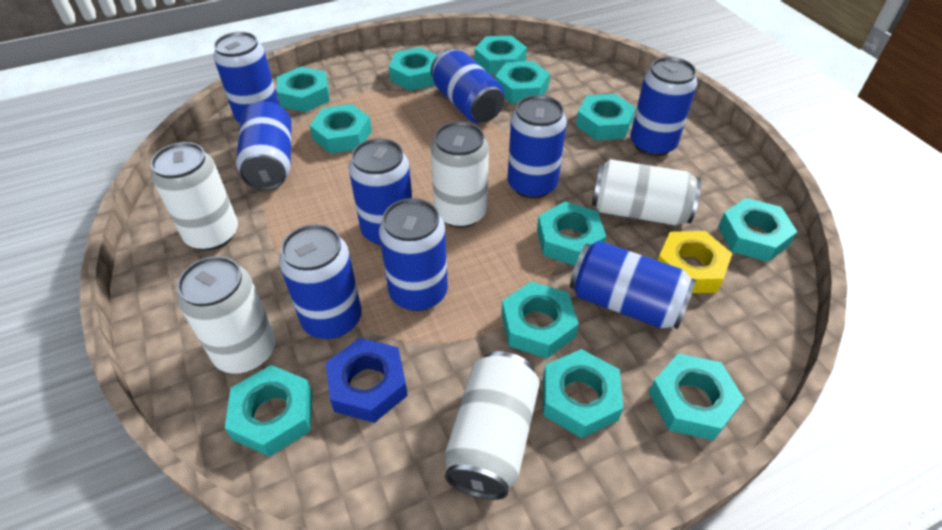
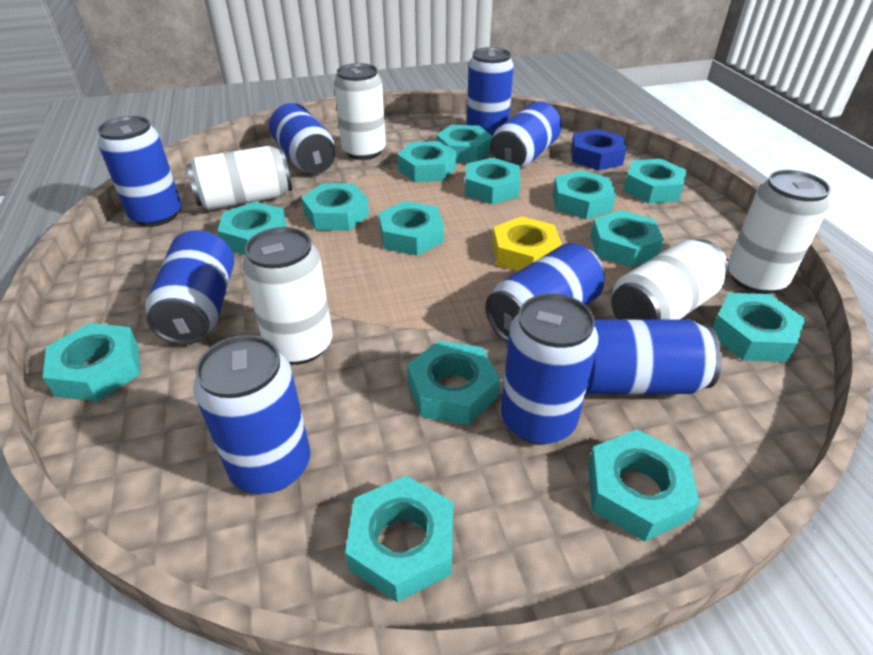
turquoise nut: 12 -> 14

